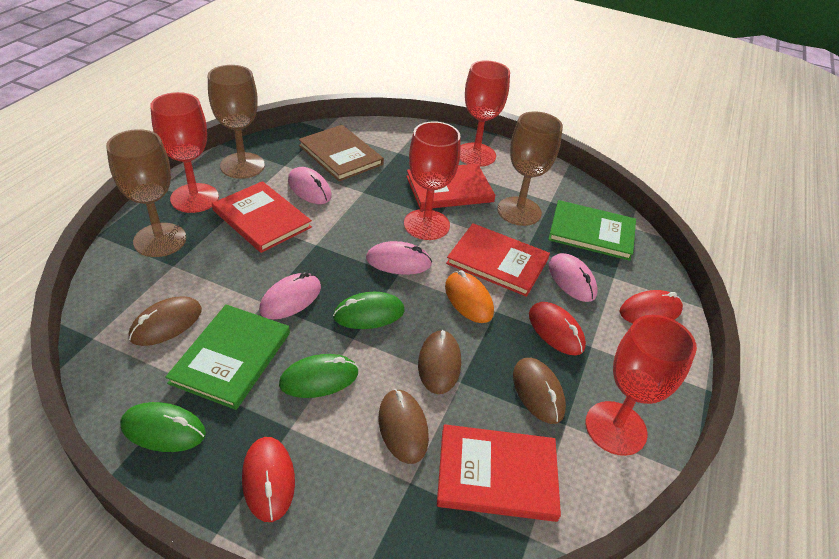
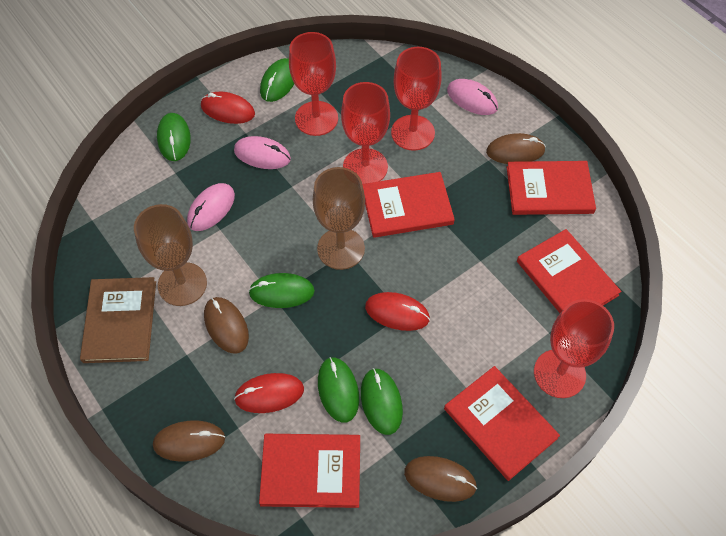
brown goblet: 3 -> 2
green book: 2 -> 0
green mouse: 3 -> 5
orange mouse: 1 -> 0
pink mouse: 4 -> 3
red book: 4 -> 5

